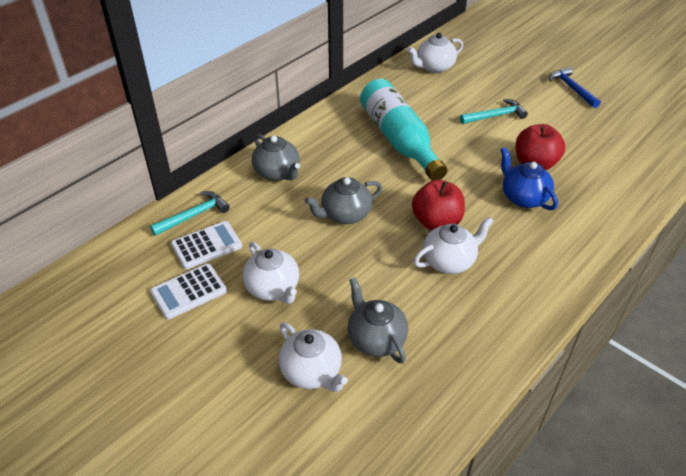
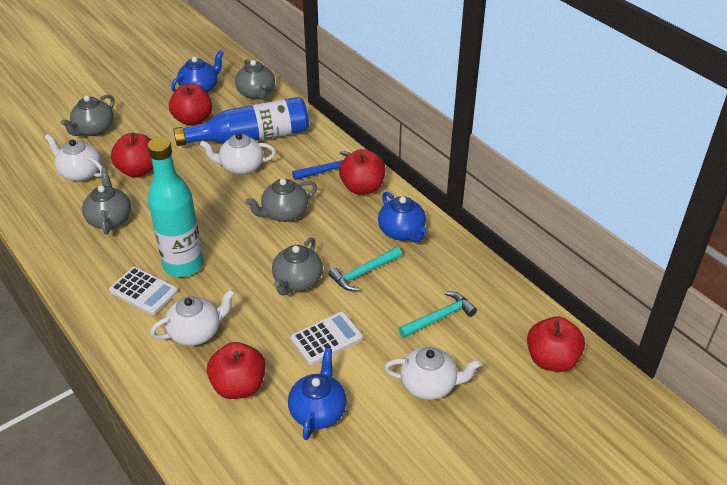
blue bottle: 0 -> 1
blue teapot: 1 -> 3
grey teapot: 3 -> 5
red apple: 2 -> 5

